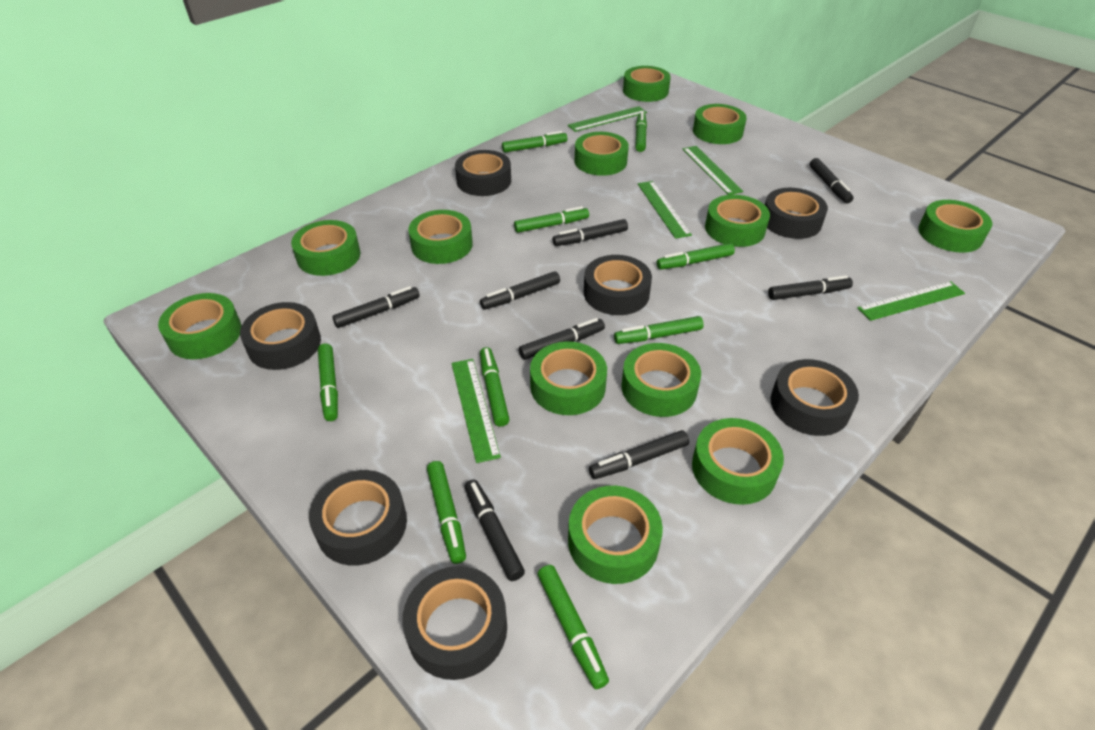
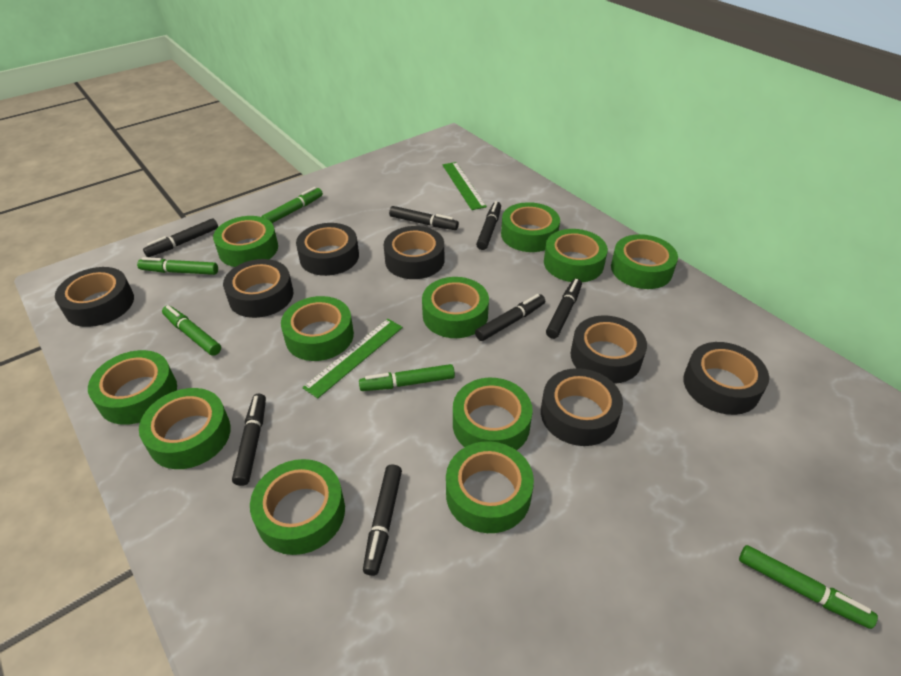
black marker: 8 -> 7
green marker: 9 -> 5
green ruler: 5 -> 2
green tape: 12 -> 11

